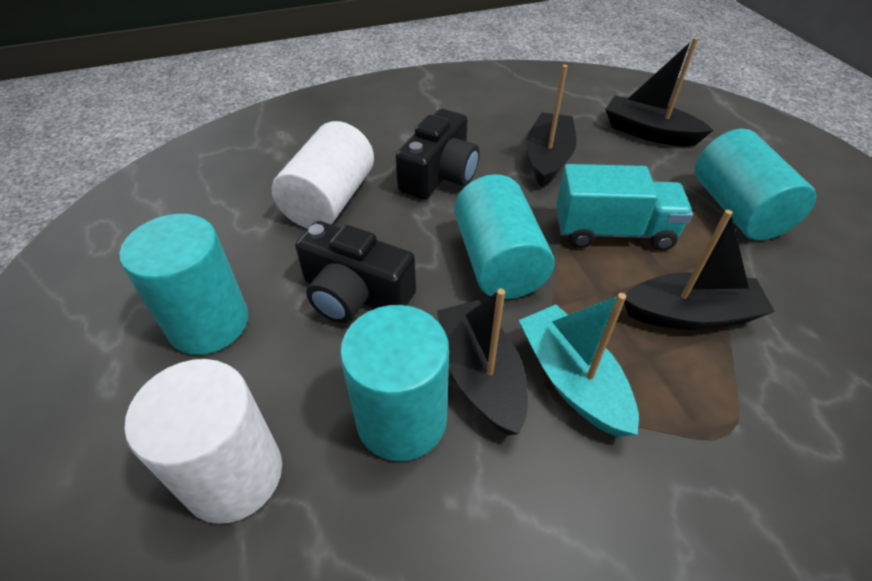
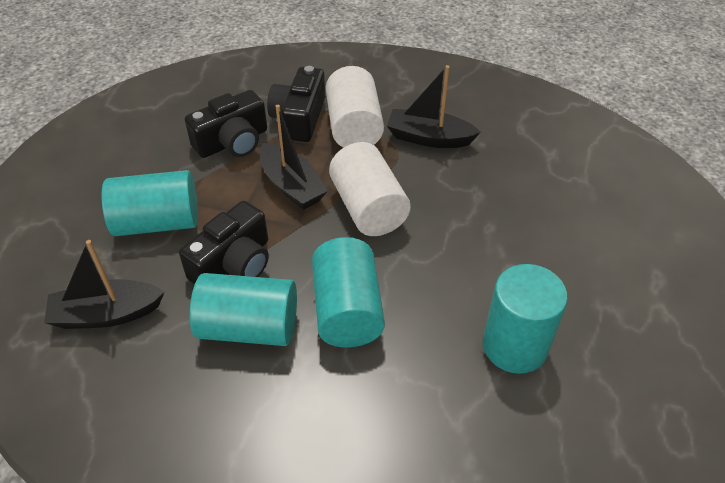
black boat: 4 -> 3
black camera: 2 -> 3
turquoise boat: 1 -> 0
turquoise truck: 1 -> 0

